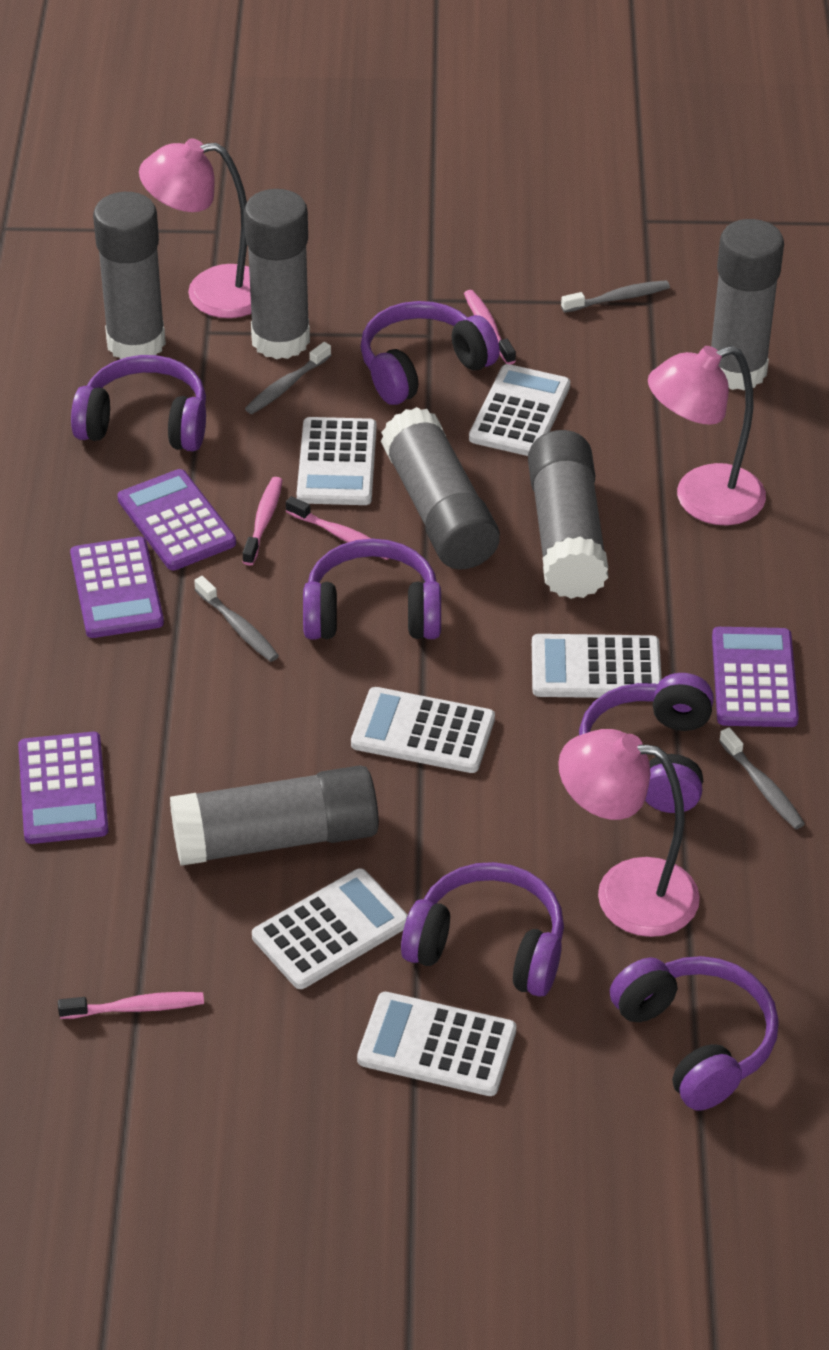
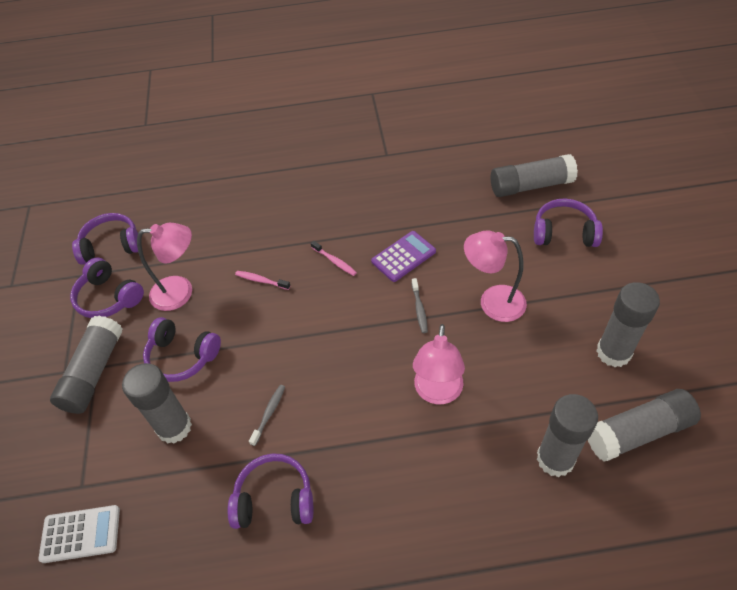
grey toothbrush: 4 -> 2
pink toothbrush: 4 -> 2
purple calculator: 4 -> 1
purple headphones: 6 -> 5
white calculator: 6 -> 1

